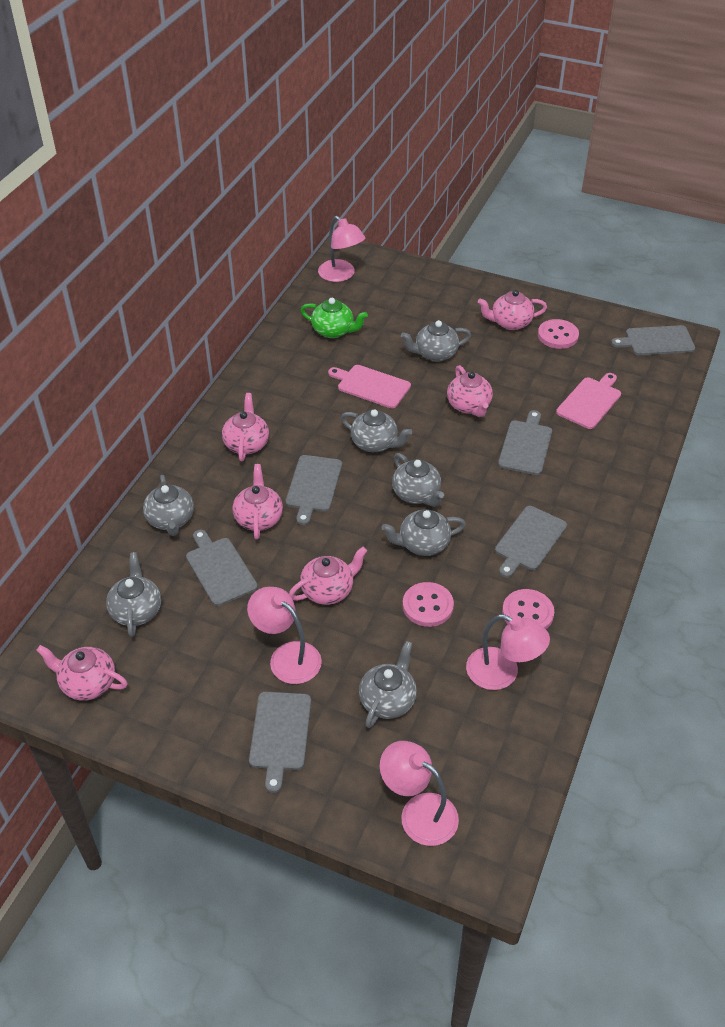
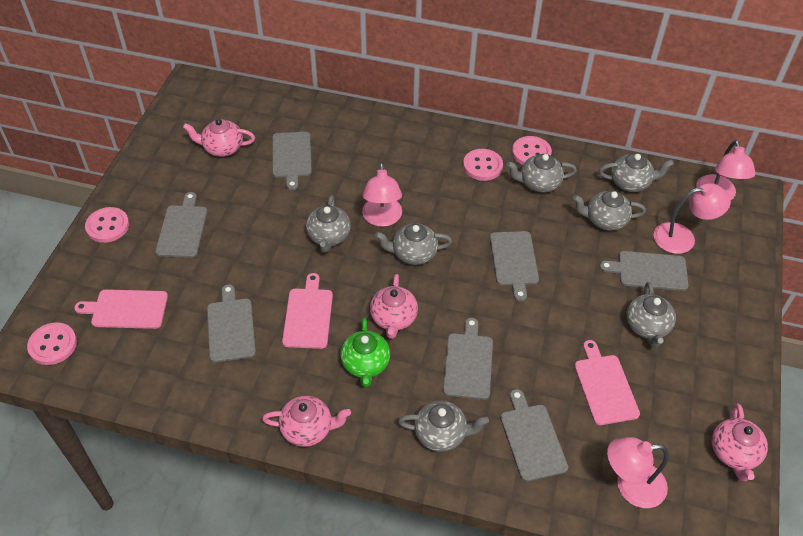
grey cutting board: 6 -> 7
pink button: 3 -> 4
pink cutting board: 2 -> 3
pink teapot: 6 -> 4

